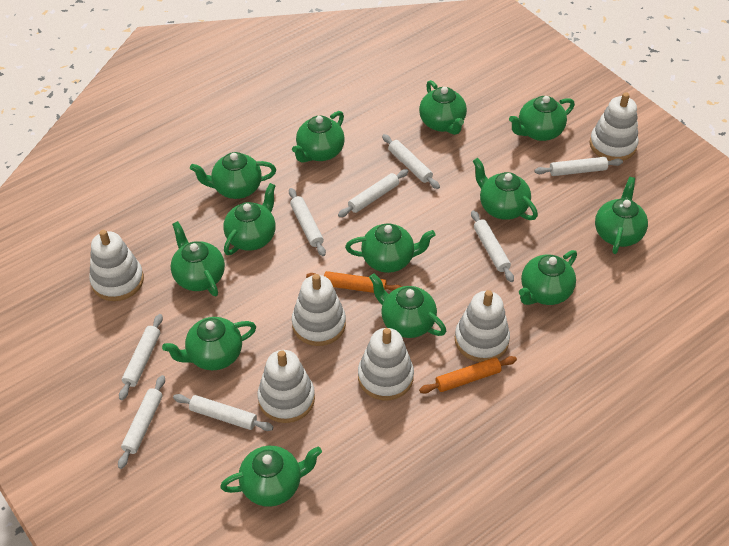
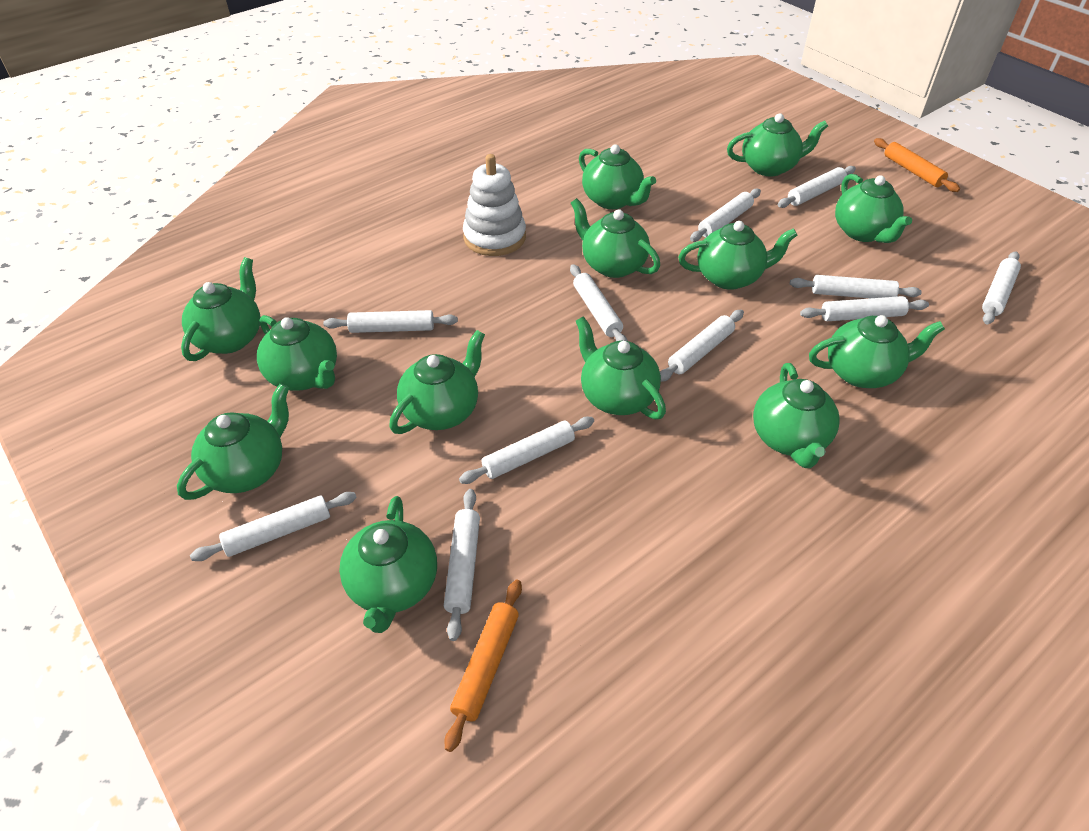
white rolling pin: 8 -> 11
white stacking toy: 6 -> 1

